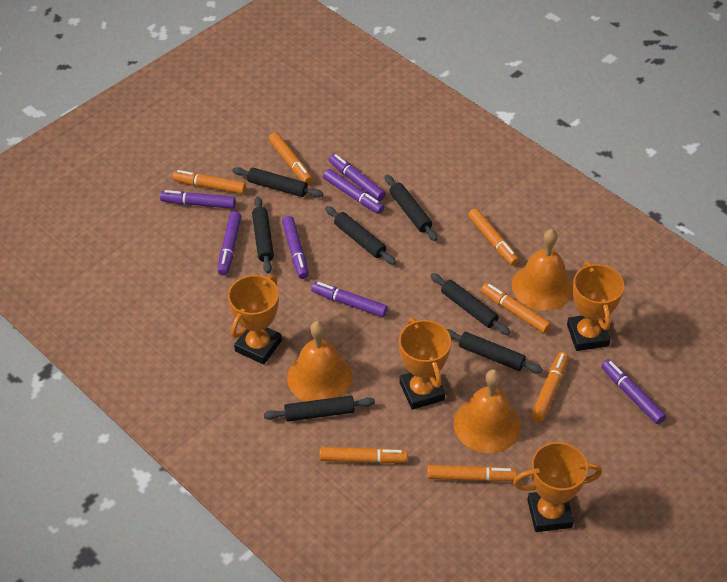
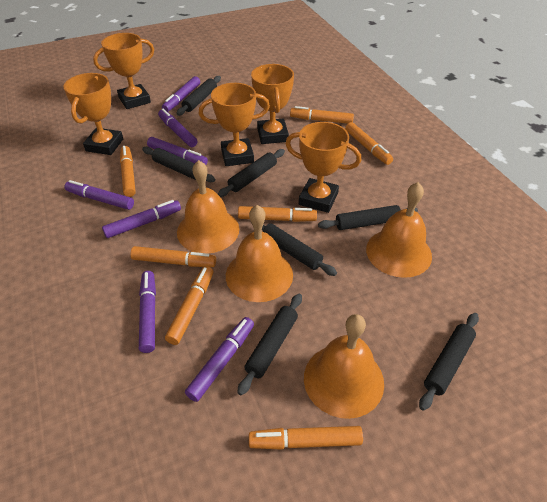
orange bell: 3 -> 4
orange trophy: 4 -> 5

